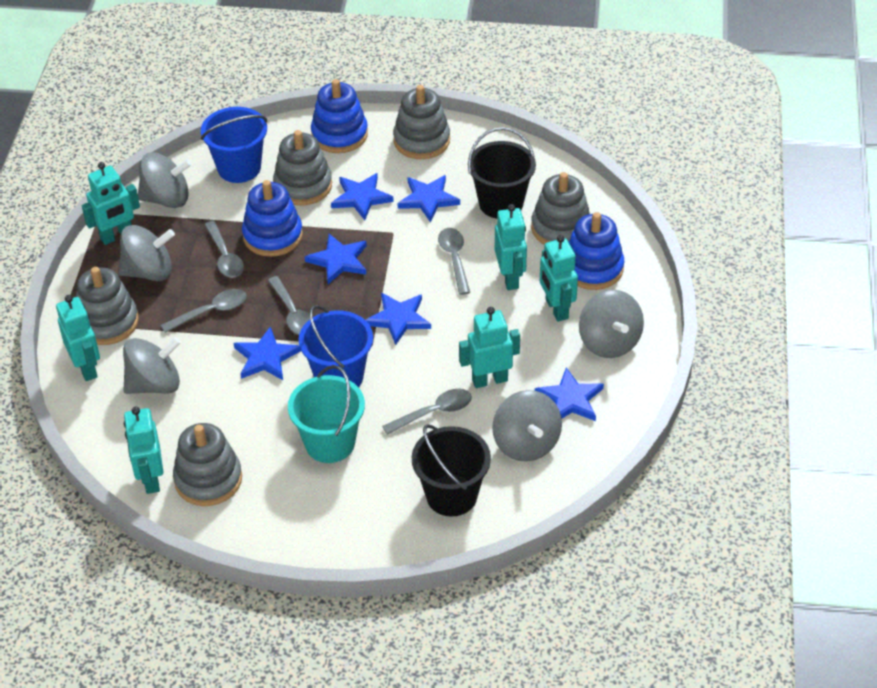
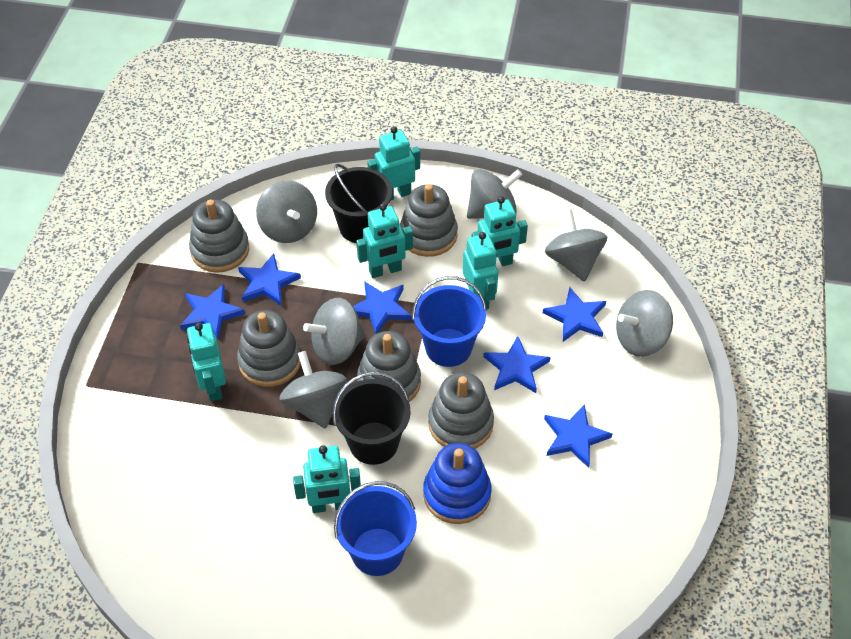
blue stacking toy: 3 -> 1
grey spinning top: 5 -> 6
grey spoon: 5 -> 0
turquoise bucket: 1 -> 0

